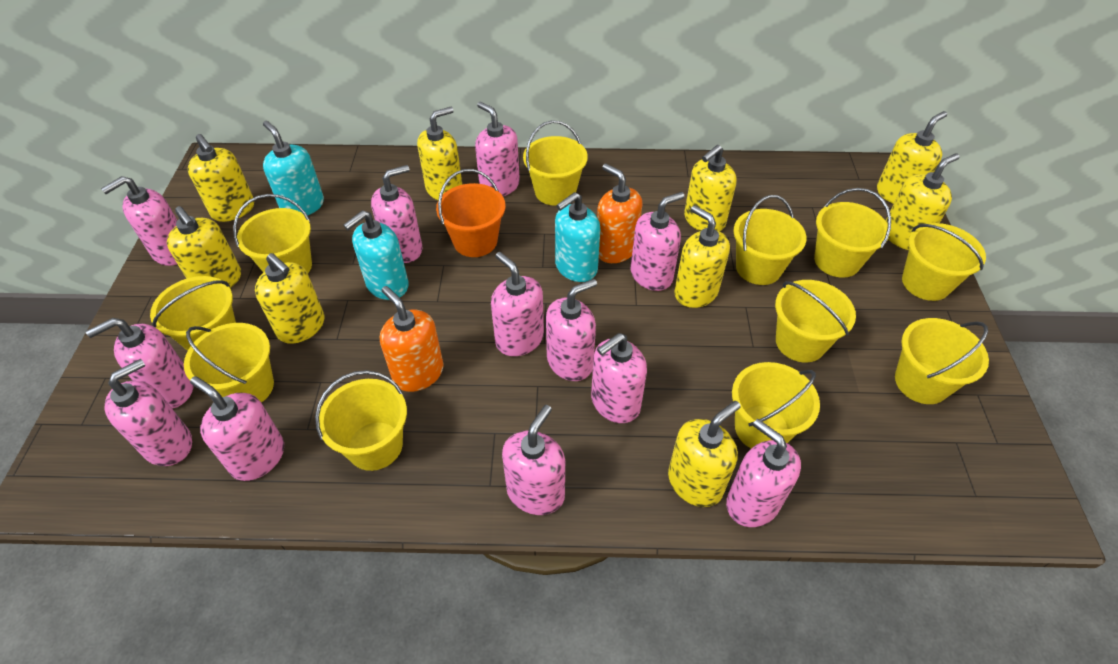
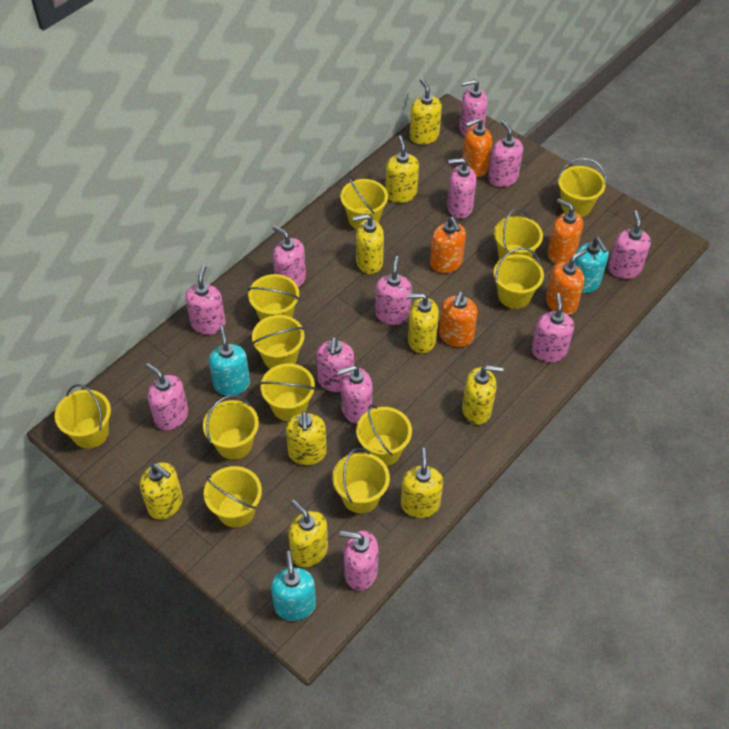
orange bucket: 1 -> 0
orange soap dispenser: 2 -> 5
yellow bucket: 11 -> 12

